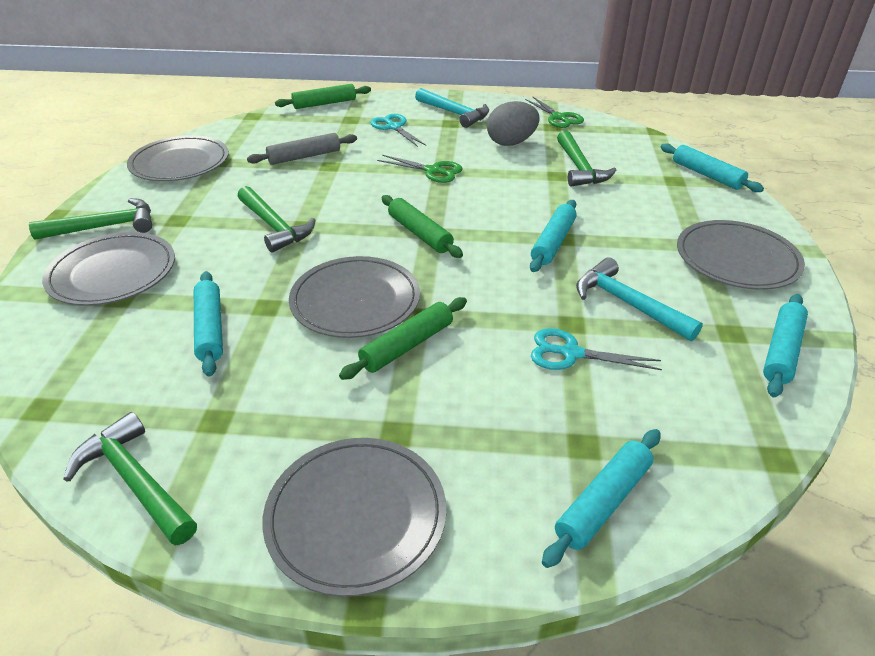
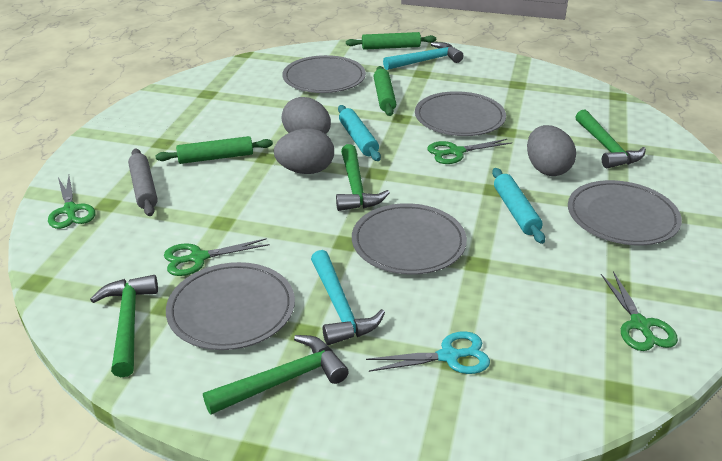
green scissors: 2 -> 4
grey egg: 1 -> 3
turquoise rolling pin: 5 -> 2
turquoise scissors: 2 -> 1

